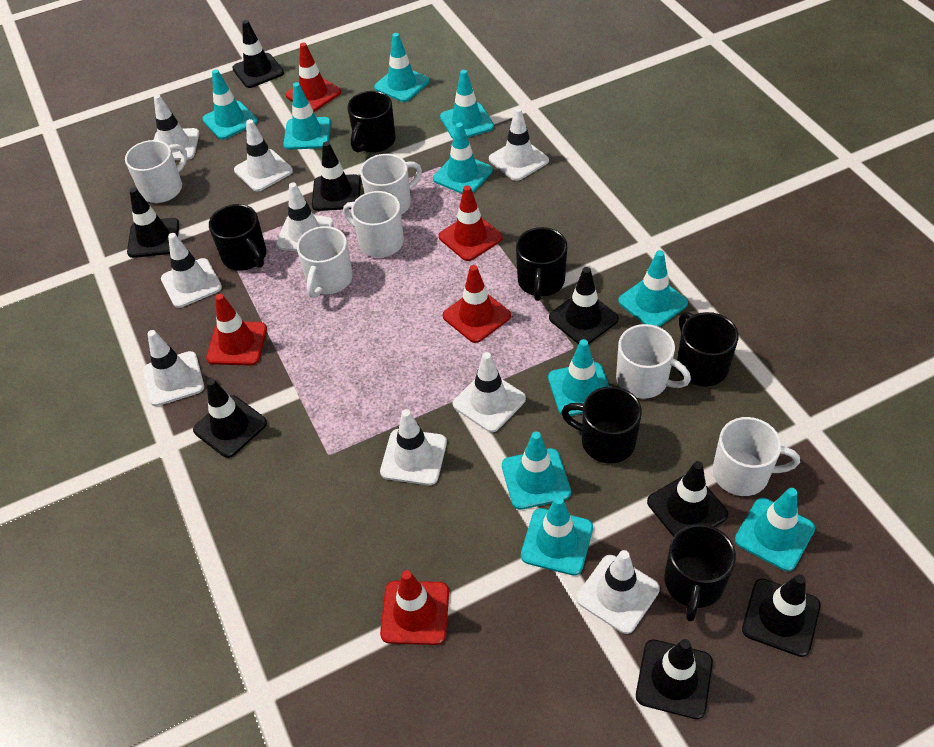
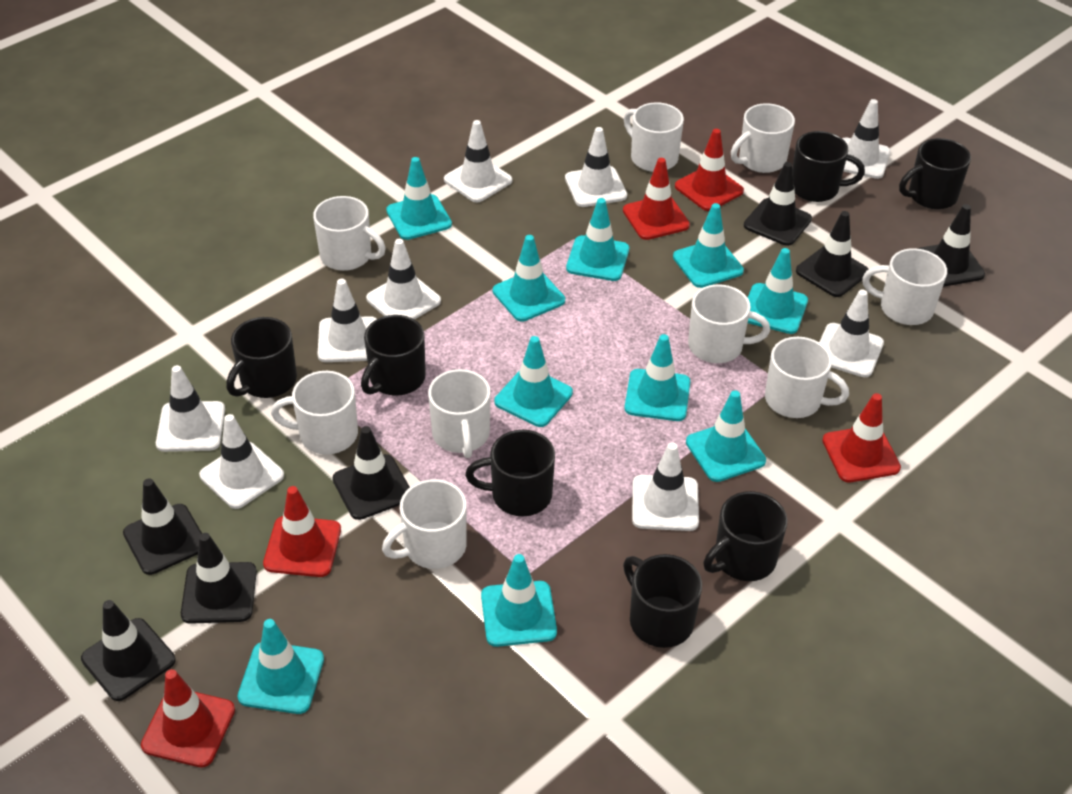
black mug: 6 -> 7
black traffic cone: 8 -> 7
white mug: 6 -> 9

